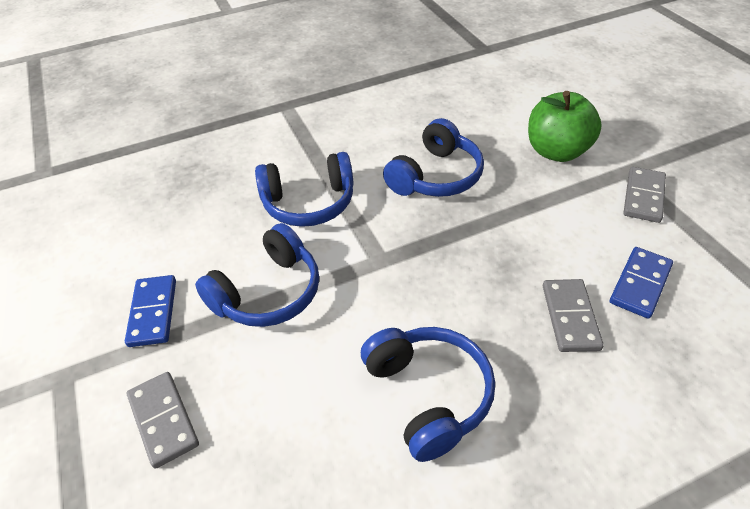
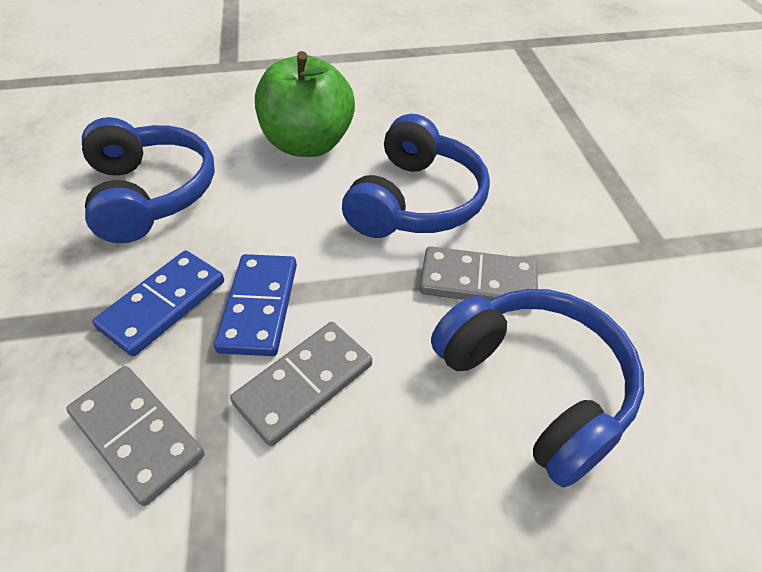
blue headphones: 4 -> 3

